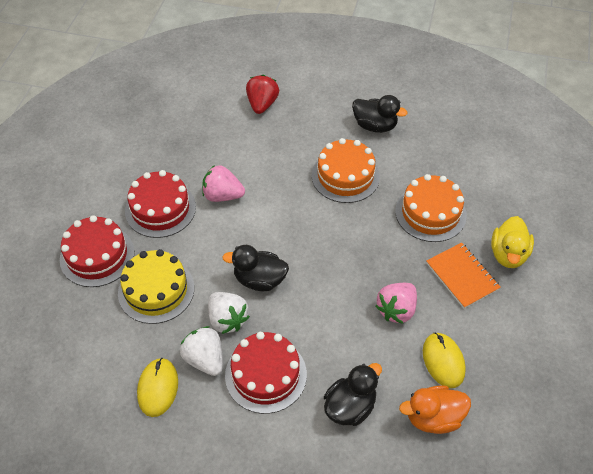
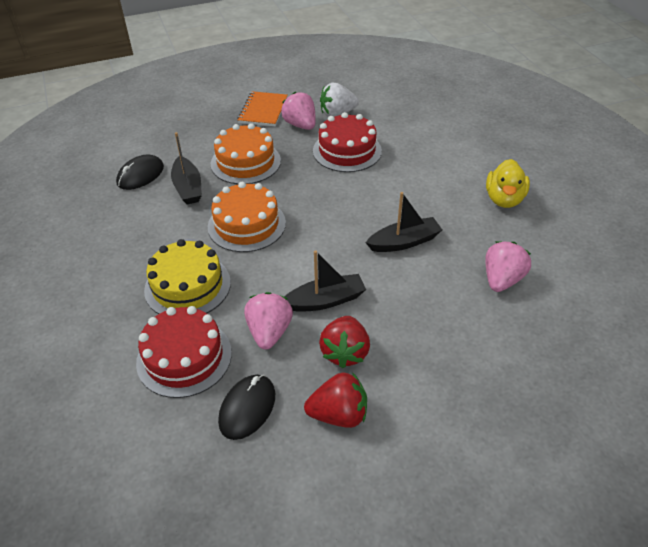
black boat: 0 -> 3
black duck: 3 -> 0
black mouse: 0 -> 2
orange duck: 1 -> 0
pink strawberry: 2 -> 3
red cake: 3 -> 2
red strawberry: 1 -> 2
white strawberry: 2 -> 1
yellow mouse: 2 -> 0

